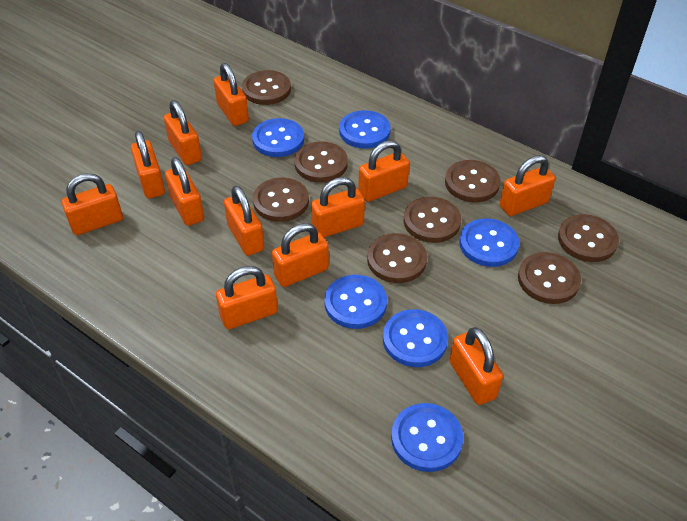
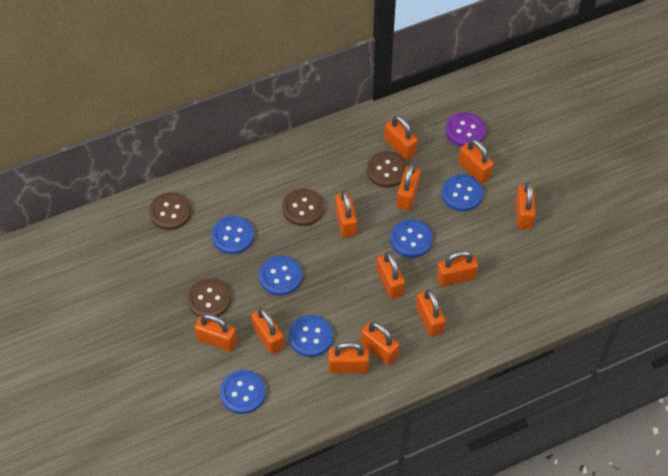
brown button: 8 -> 4
purple button: 0 -> 1

